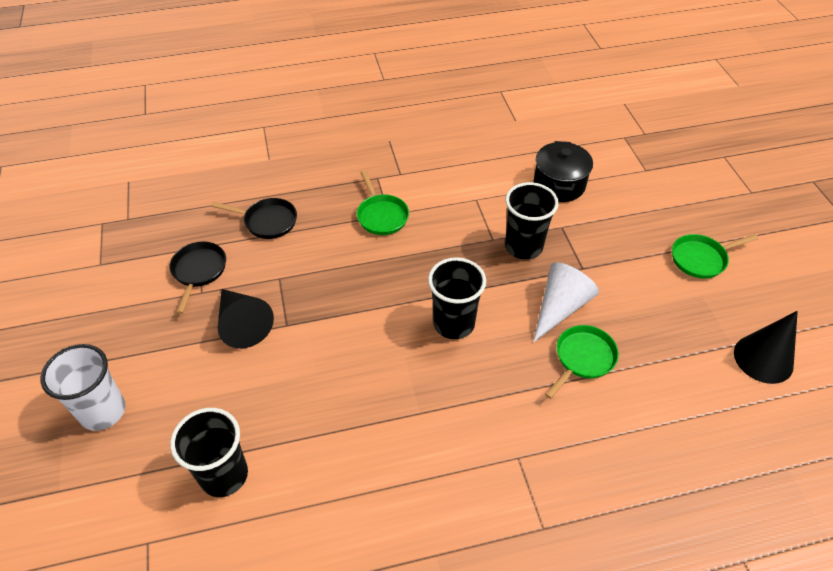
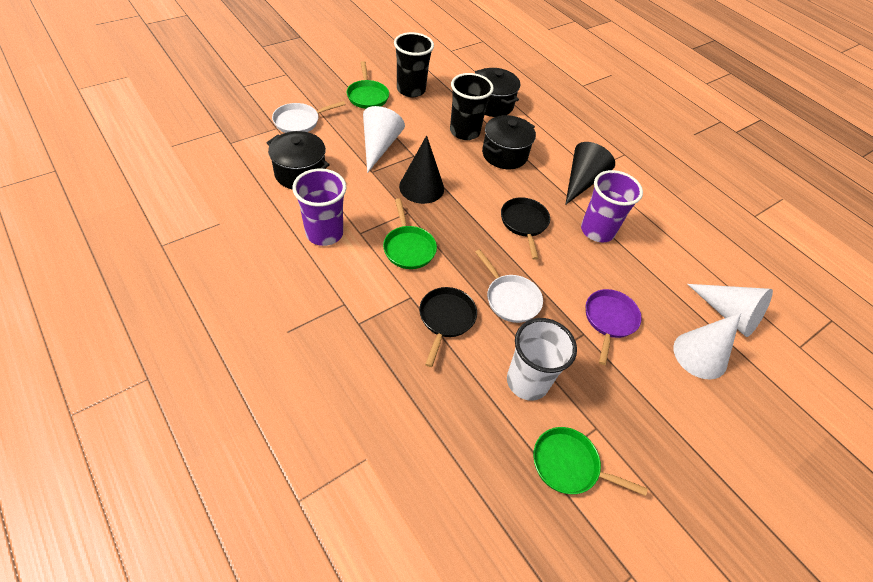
black cup: 3 -> 2
black pot: 1 -> 3
purple cup: 0 -> 2
purple pan: 0 -> 1
white cone: 1 -> 3
white pan: 0 -> 2

